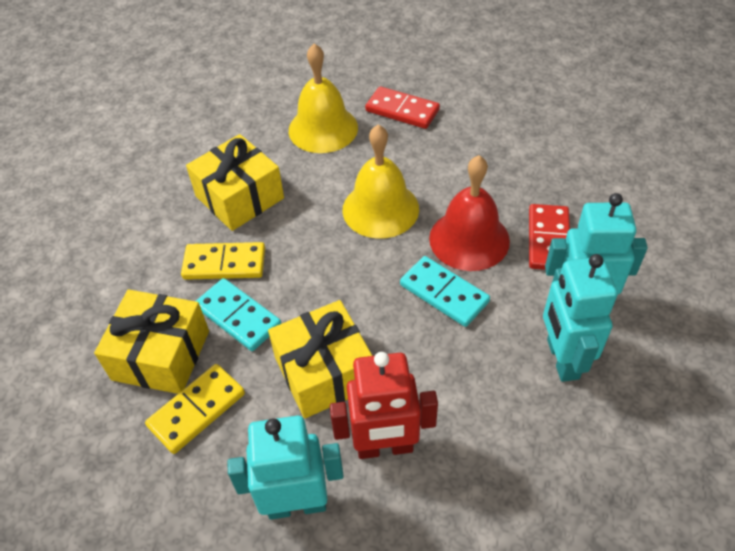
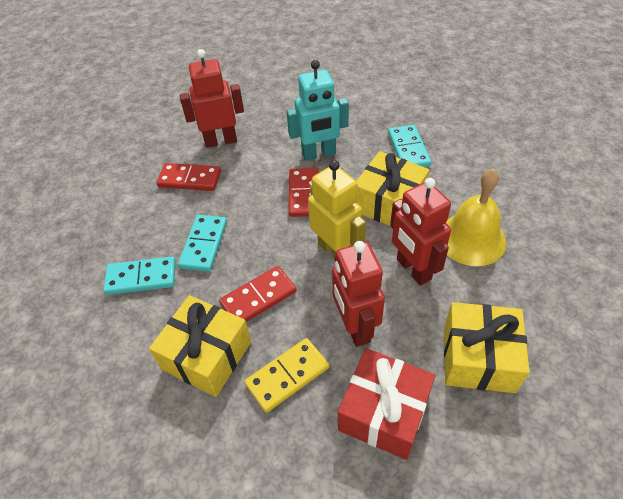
red bell: 1 -> 0
red domino: 2 -> 3
red gift: 0 -> 1
red robot: 1 -> 3
turquoise domino: 2 -> 3
turquoise robot: 3 -> 1
yellow bell: 2 -> 1
yellow domino: 2 -> 1
yellow robot: 0 -> 1

